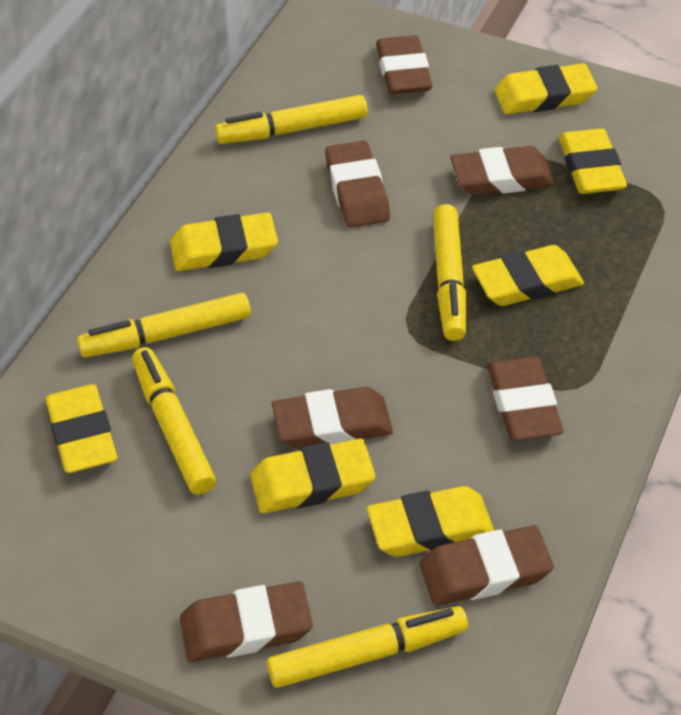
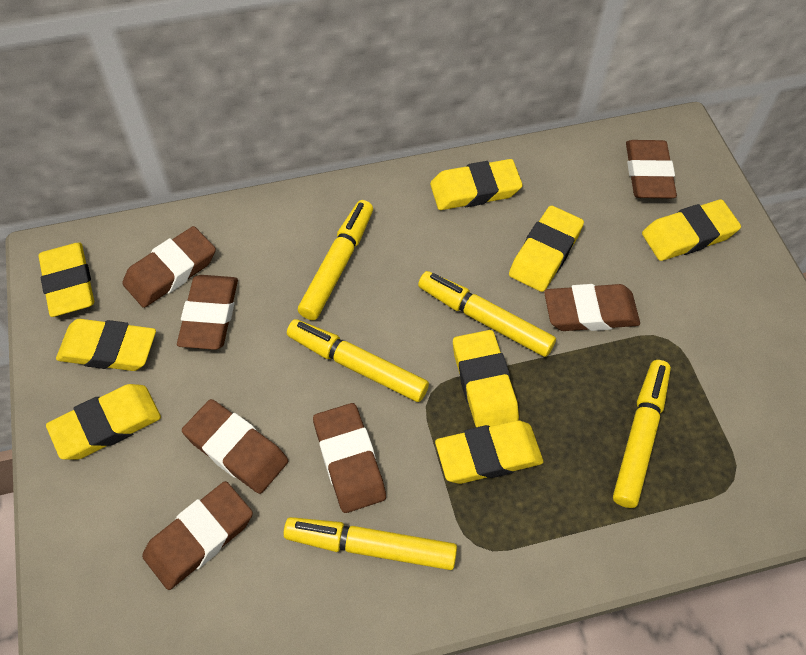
yellow eraser: 7 -> 8

